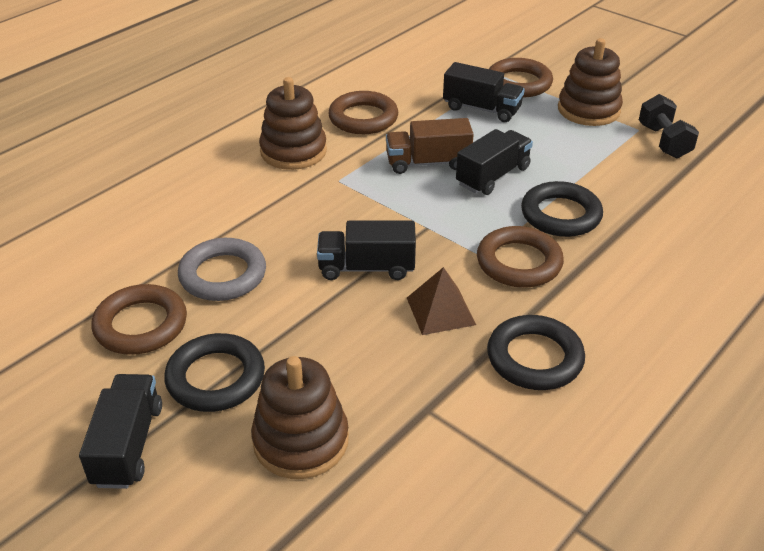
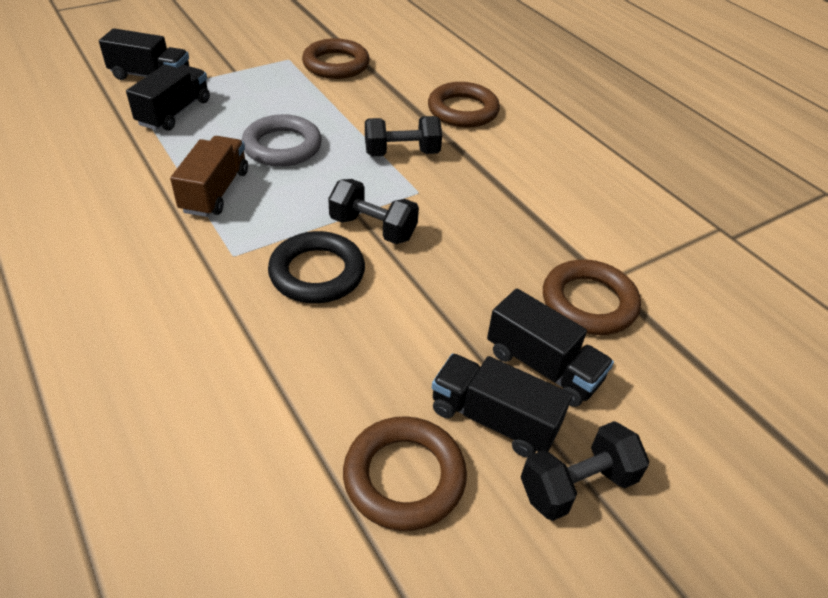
black dumbbell: 1 -> 3
black ring: 3 -> 1
brown pyramid: 1 -> 0
brown stacking toy: 3 -> 0

